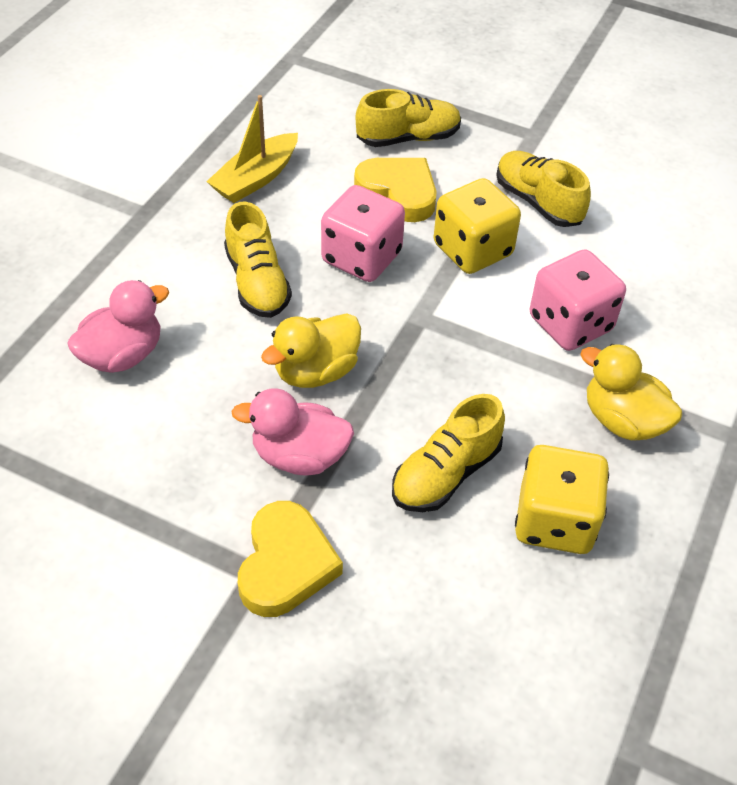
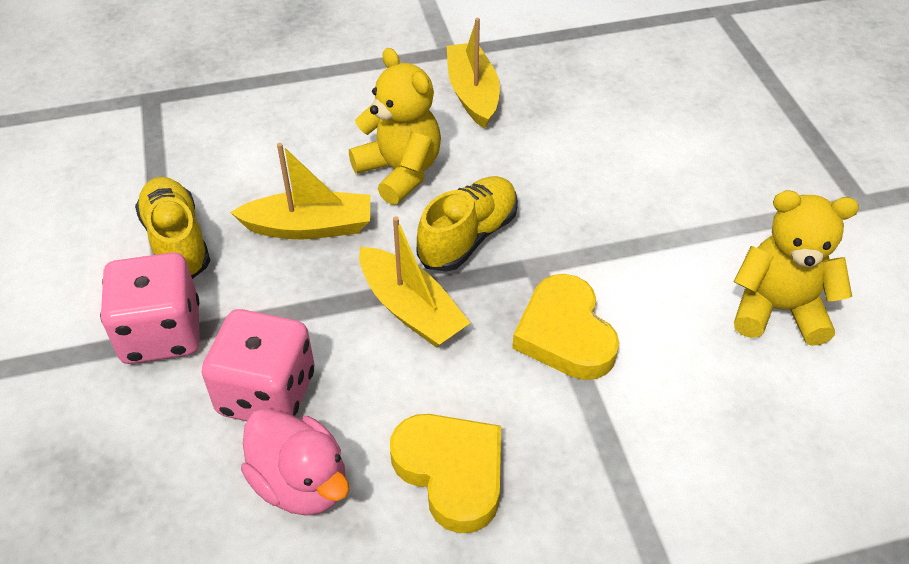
pink duck: 2 -> 1
yellow boat: 1 -> 3
yellow dice: 2 -> 0
yellow duck: 2 -> 0
yellow shoe: 4 -> 2
yellow teddy bear: 0 -> 2

